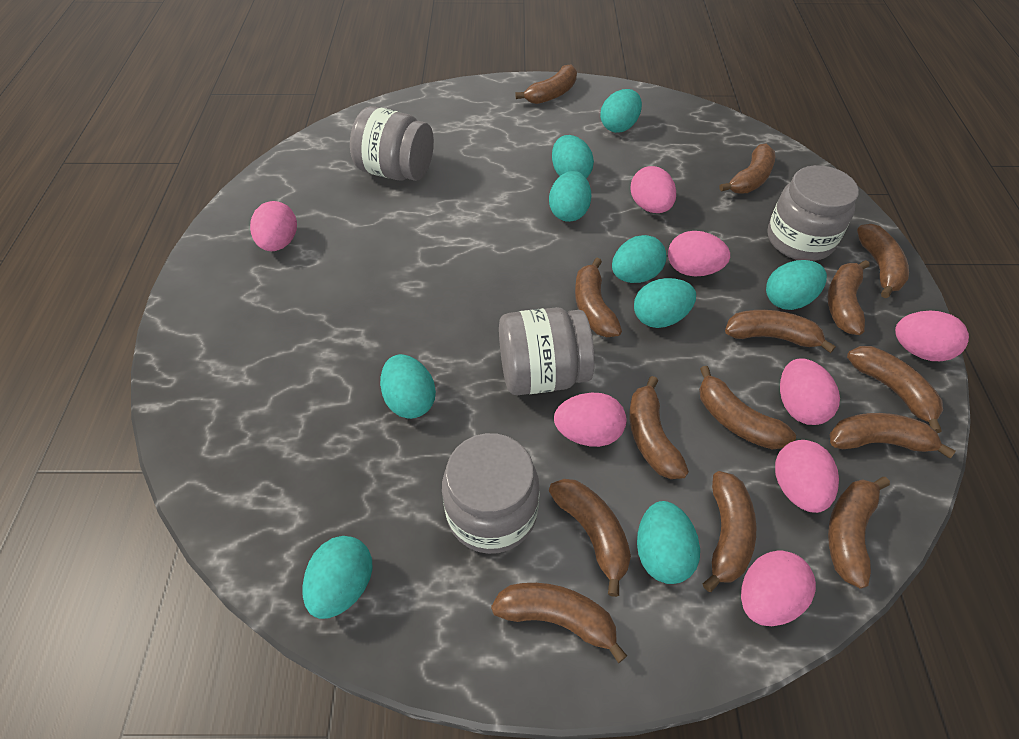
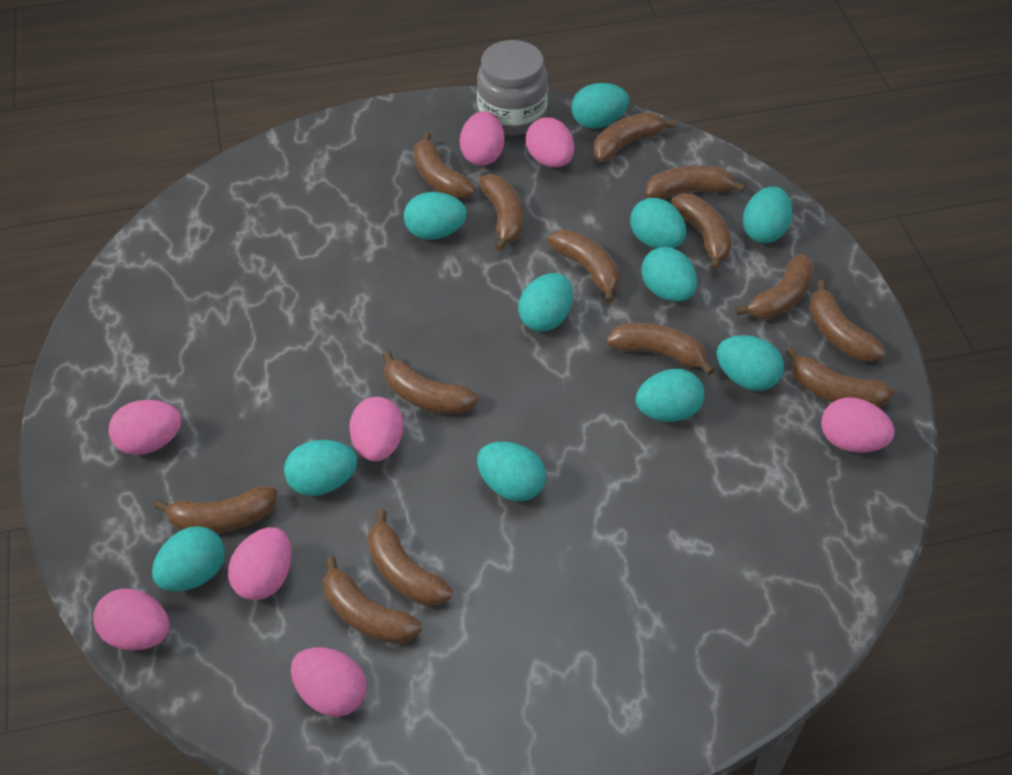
grey jar: 4 -> 1
turquoise egg: 9 -> 11

